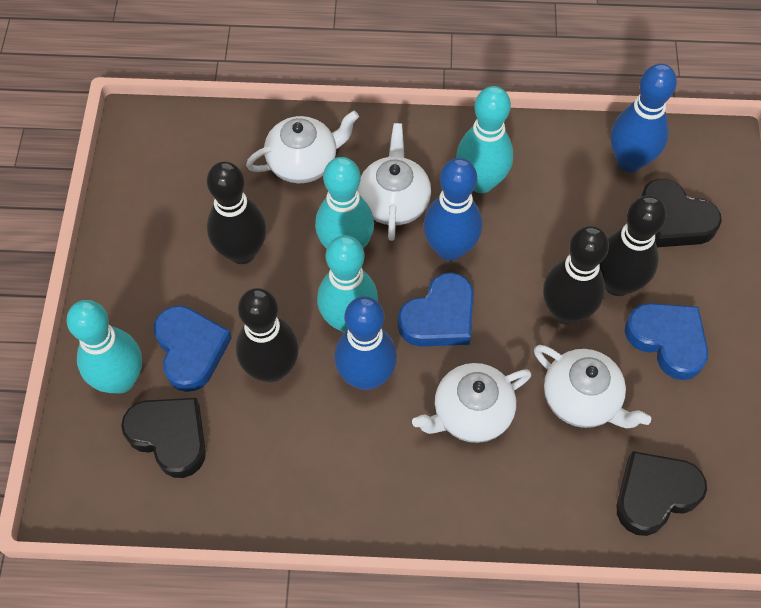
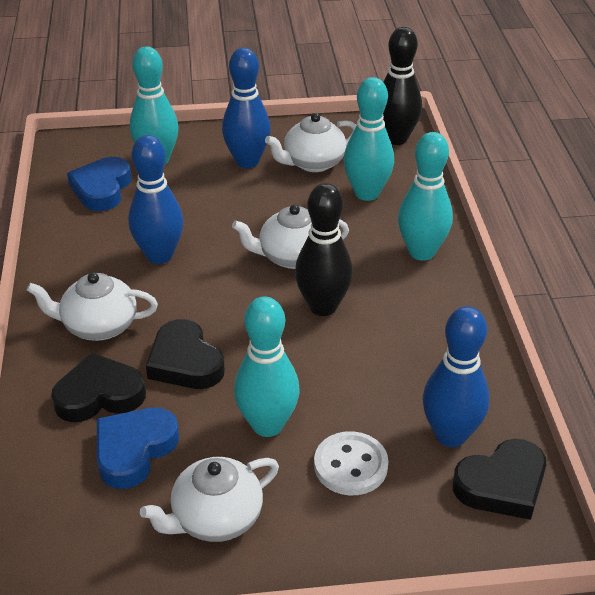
black bowling pin: 4 -> 2
blue heart: 3 -> 2
white button: 0 -> 1

